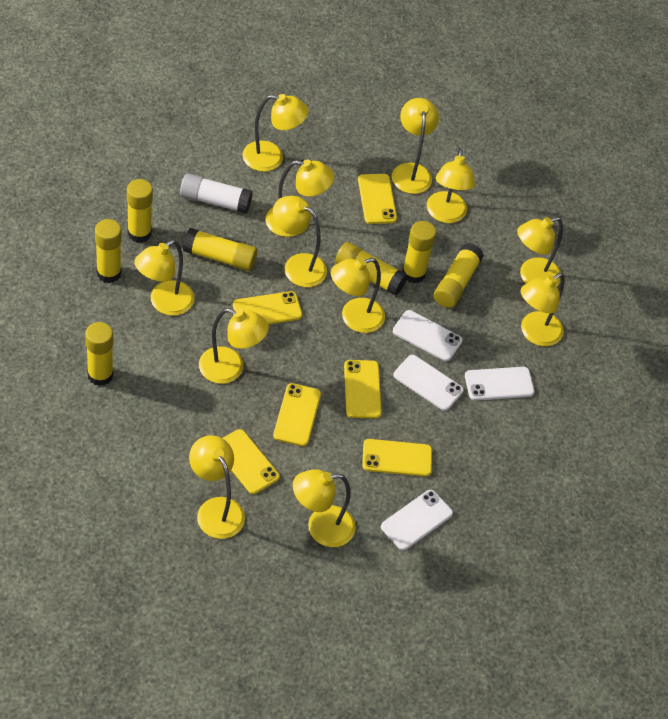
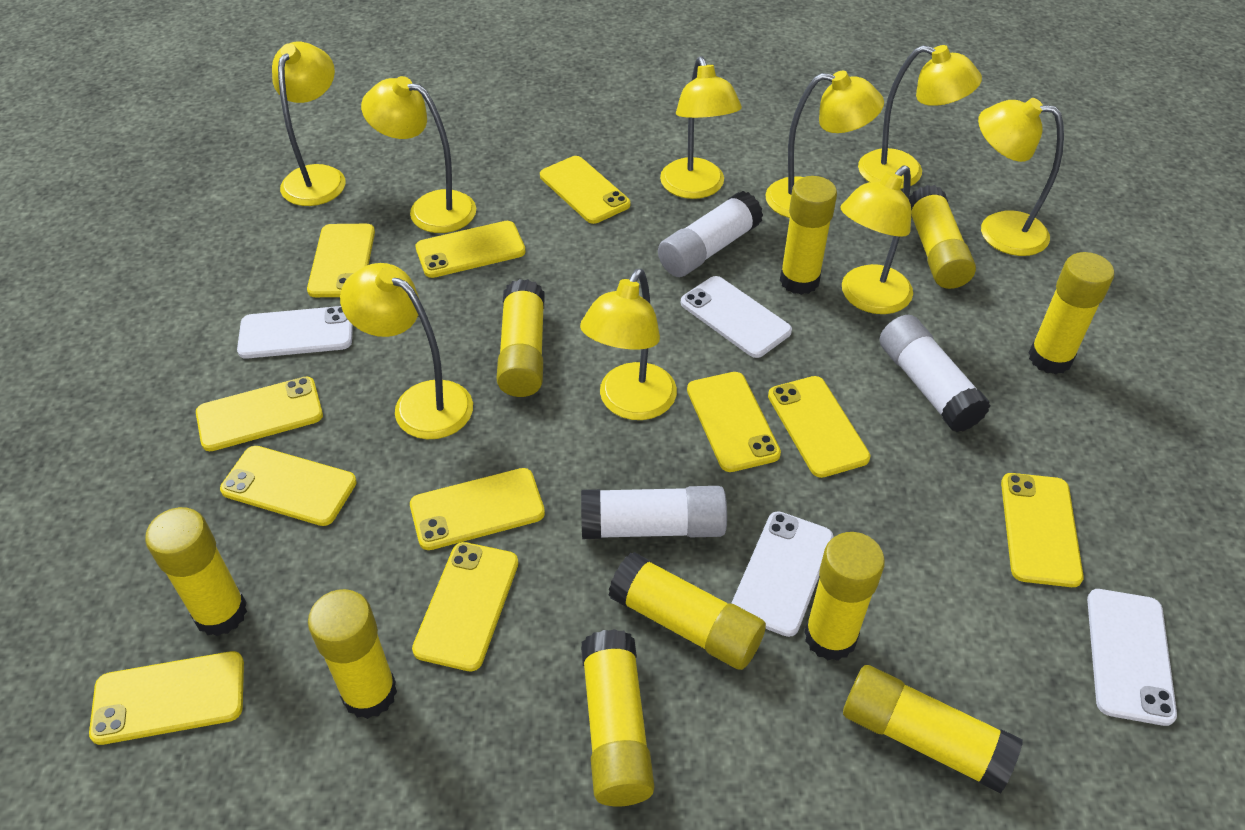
white glue stick: 1 -> 3
yellow glue stick: 7 -> 10
yellow lamp: 12 -> 9
yellow phone: 6 -> 11

